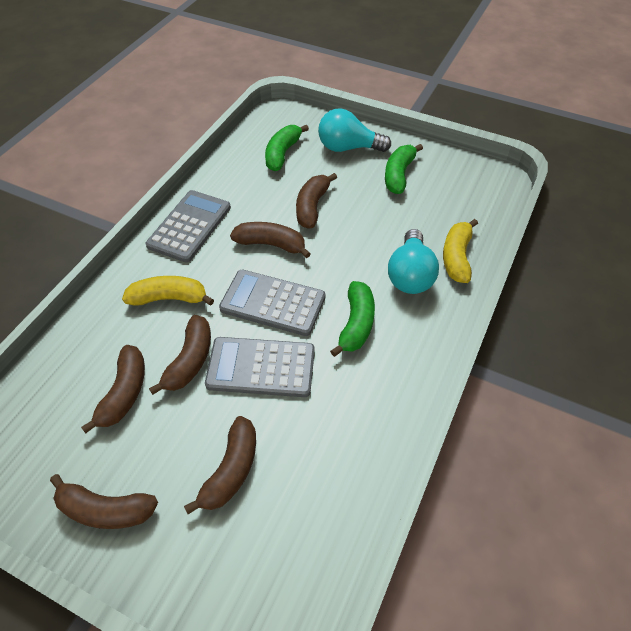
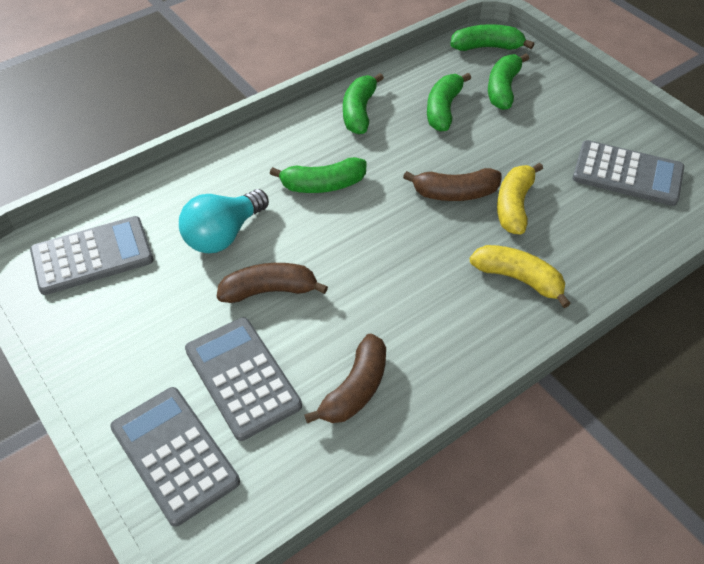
brown banana: 6 -> 3
green banana: 3 -> 5
grey calculator: 3 -> 4
turquoise light bulb: 2 -> 1

